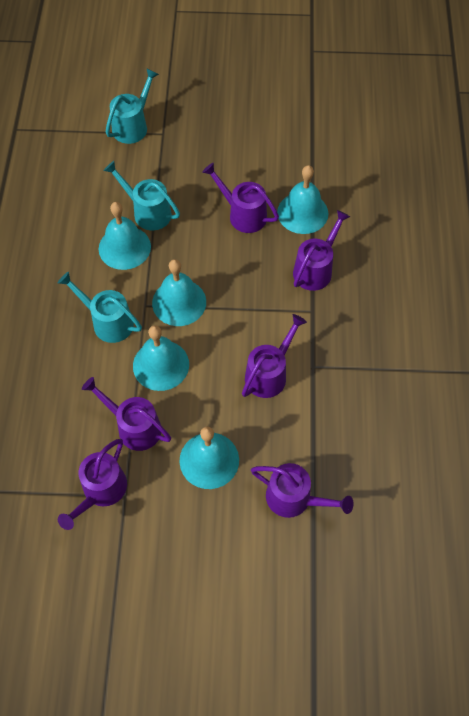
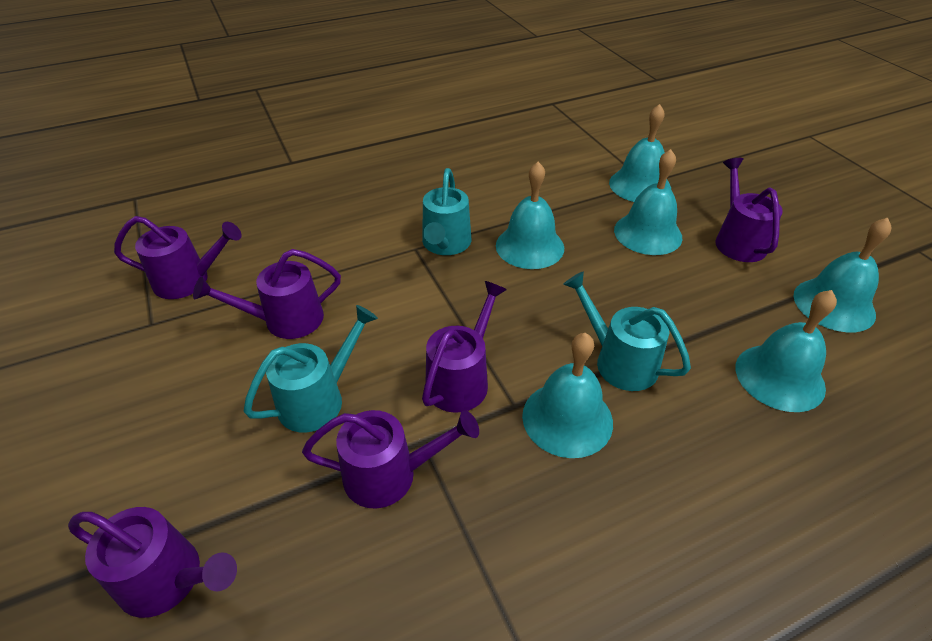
turquoise bell: 5 -> 6

